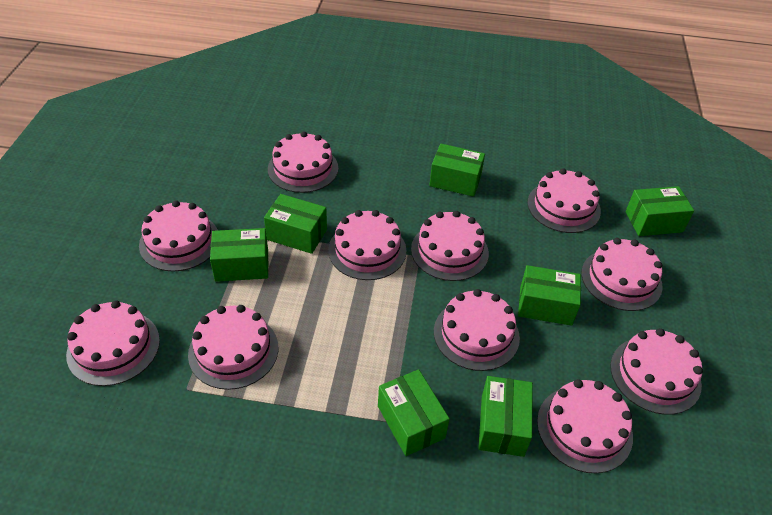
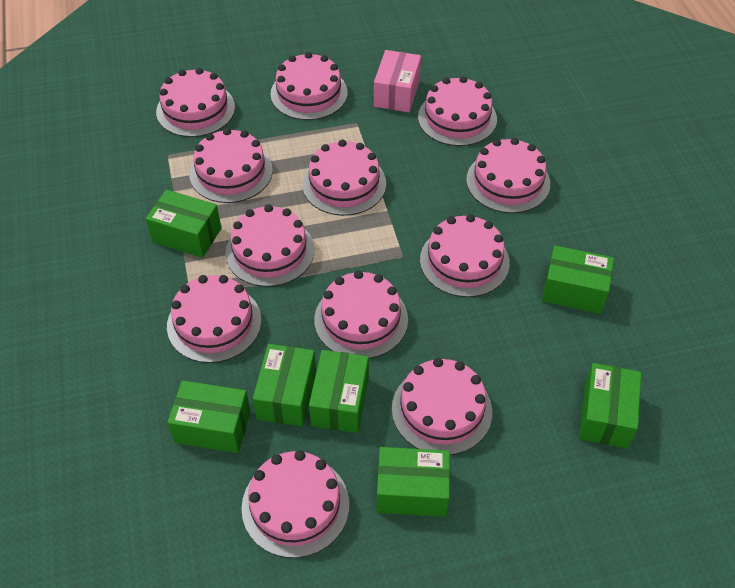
pink box: 0 -> 1
pink cake: 11 -> 12

